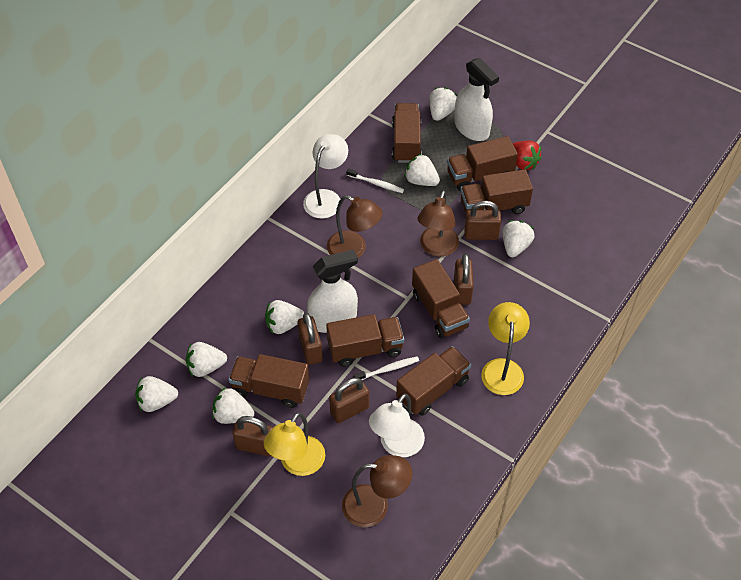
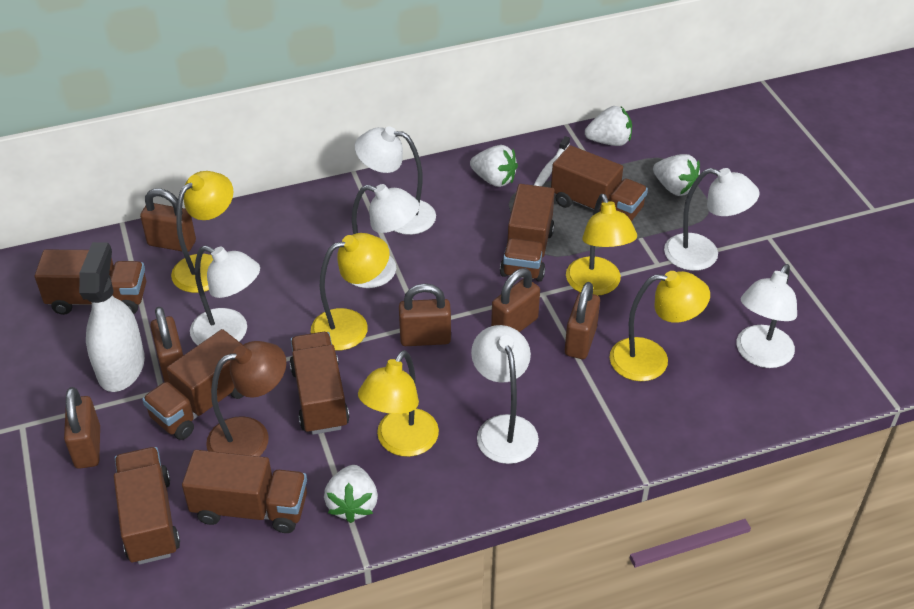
brown lamp: 3 -> 1
brown padlock: 5 -> 6
red strawberry: 1 -> 0
white lamp: 2 -> 6
white spray bottle: 2 -> 1
white strawberry: 7 -> 4
white toothbrush: 2 -> 1
yellow lamp: 2 -> 5

